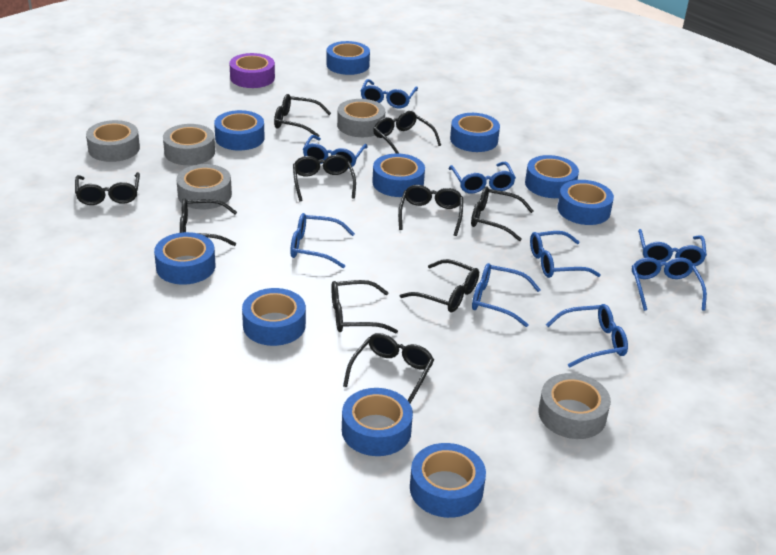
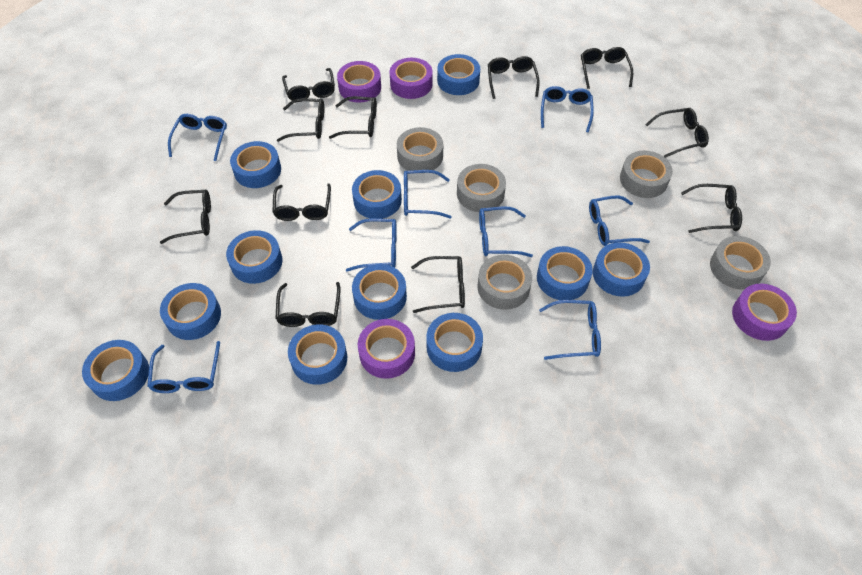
black glasses: 10 -> 11
blue glasses: 9 -> 8
blue tape: 10 -> 11
purple tape: 1 -> 4

